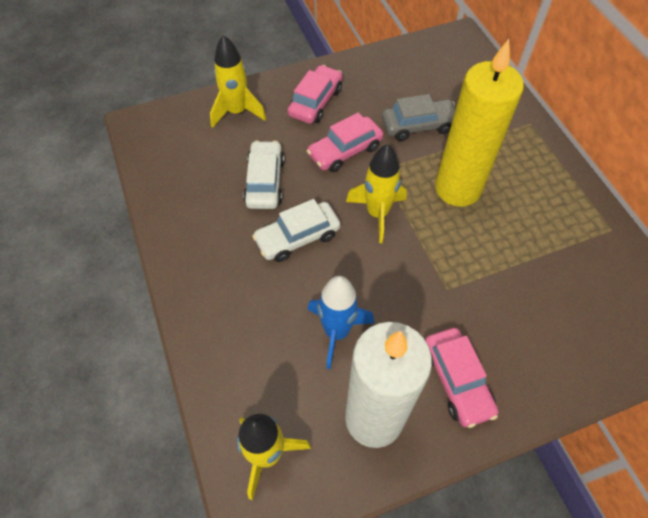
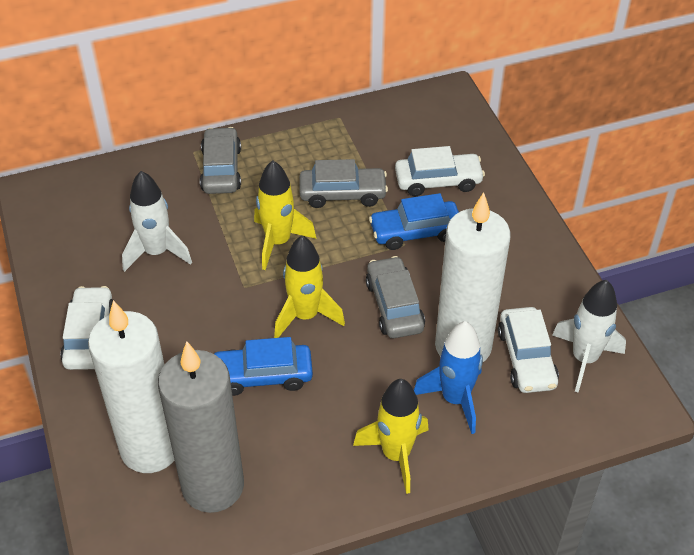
blue car: 0 -> 2
grey candle: 0 -> 1
grey car: 1 -> 3
pink car: 3 -> 0
white candle: 1 -> 2
white car: 2 -> 3
white rocket: 0 -> 2
yellow candle: 1 -> 0

